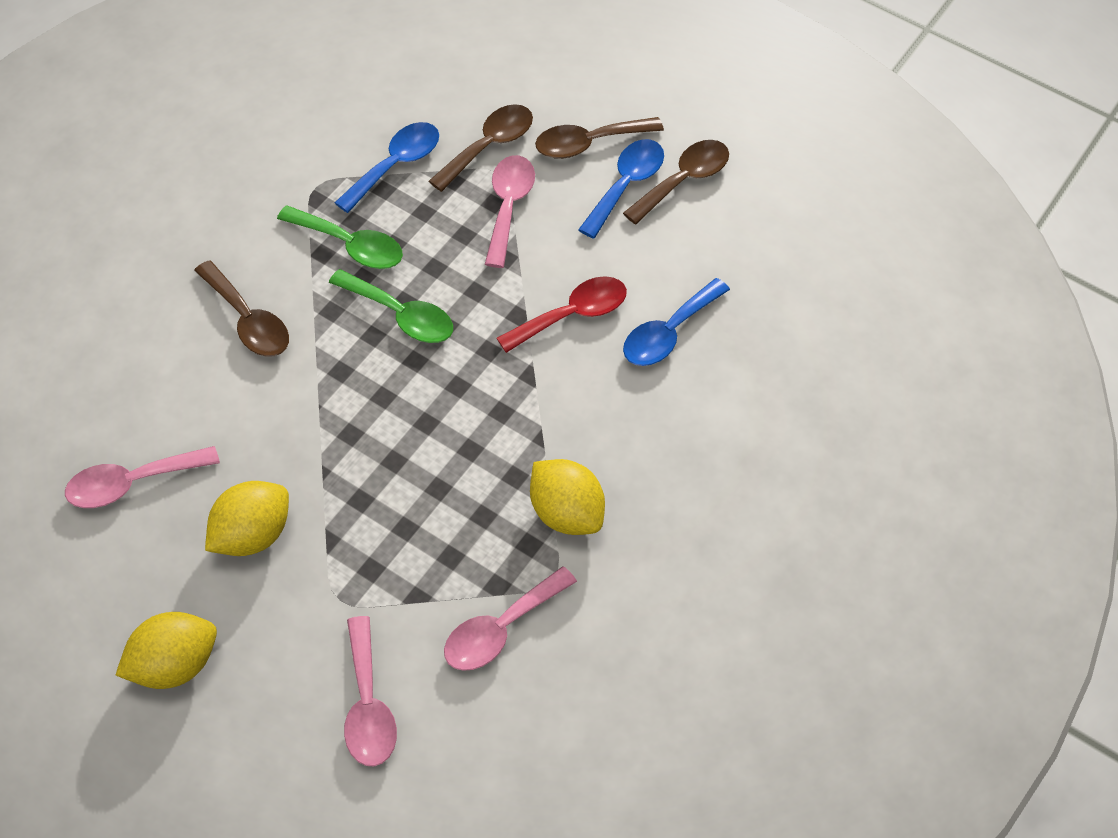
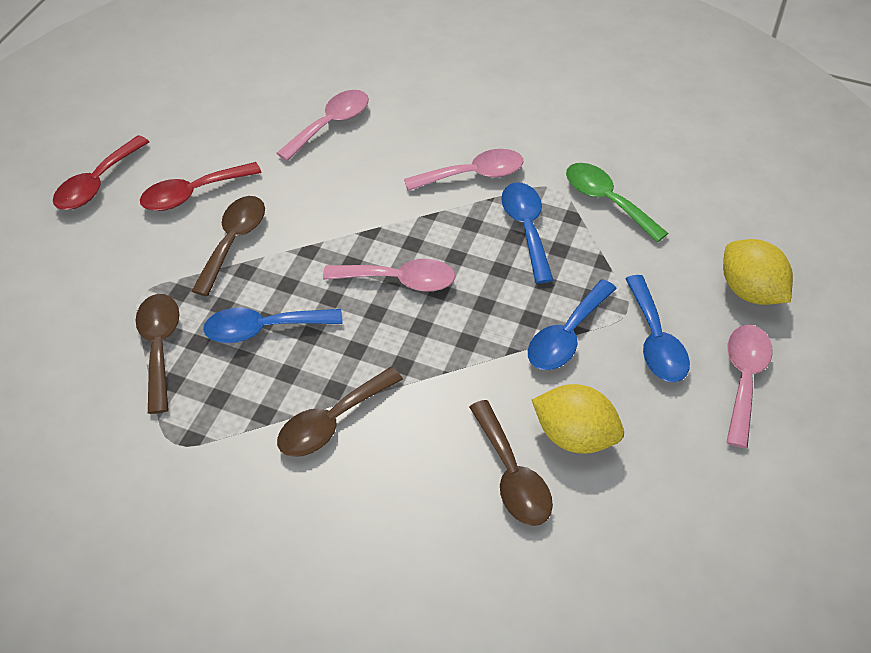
blue spoon: 3 -> 4
green spoon: 2 -> 1
red spoon: 1 -> 2
yellow lemon: 3 -> 2

